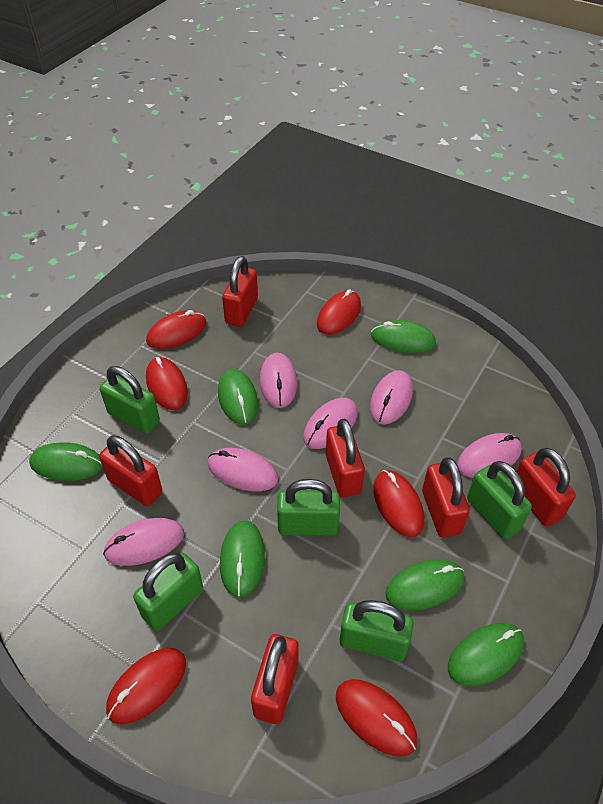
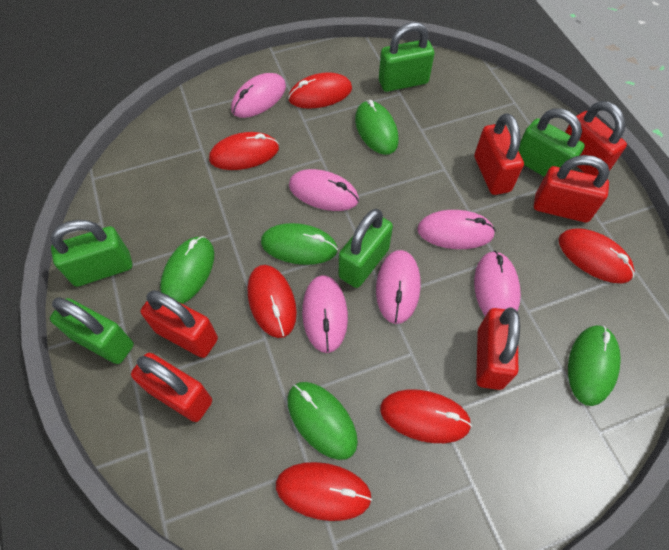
green mouse: 6 -> 5

